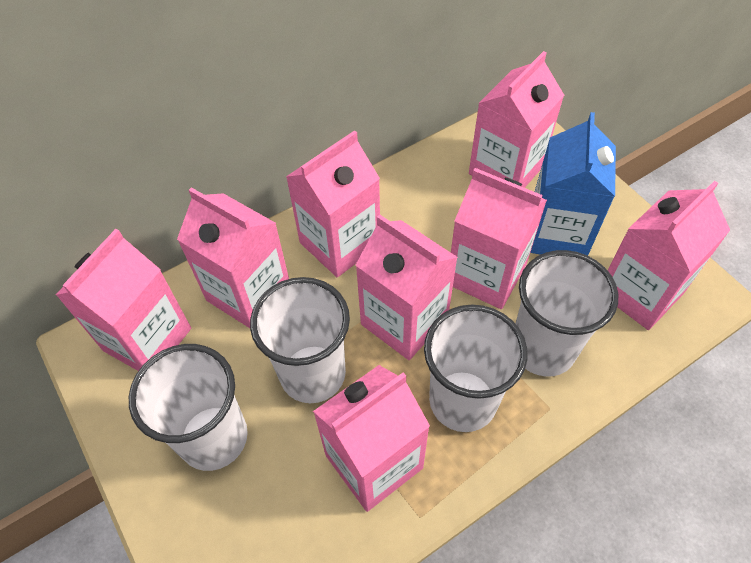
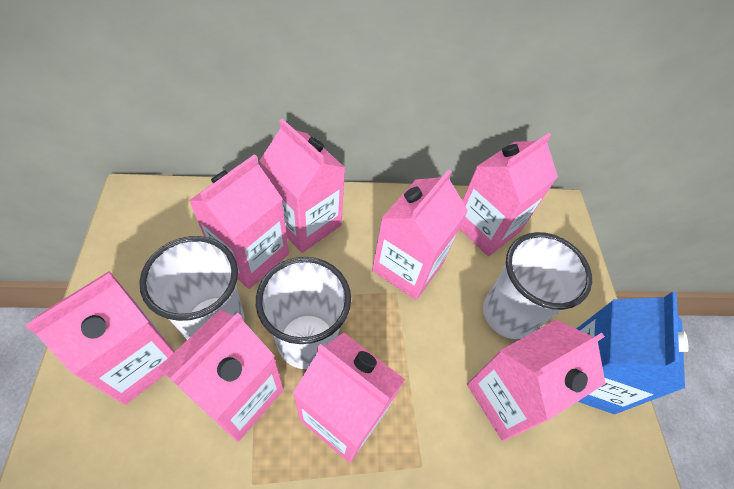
white cup: 4 -> 3

